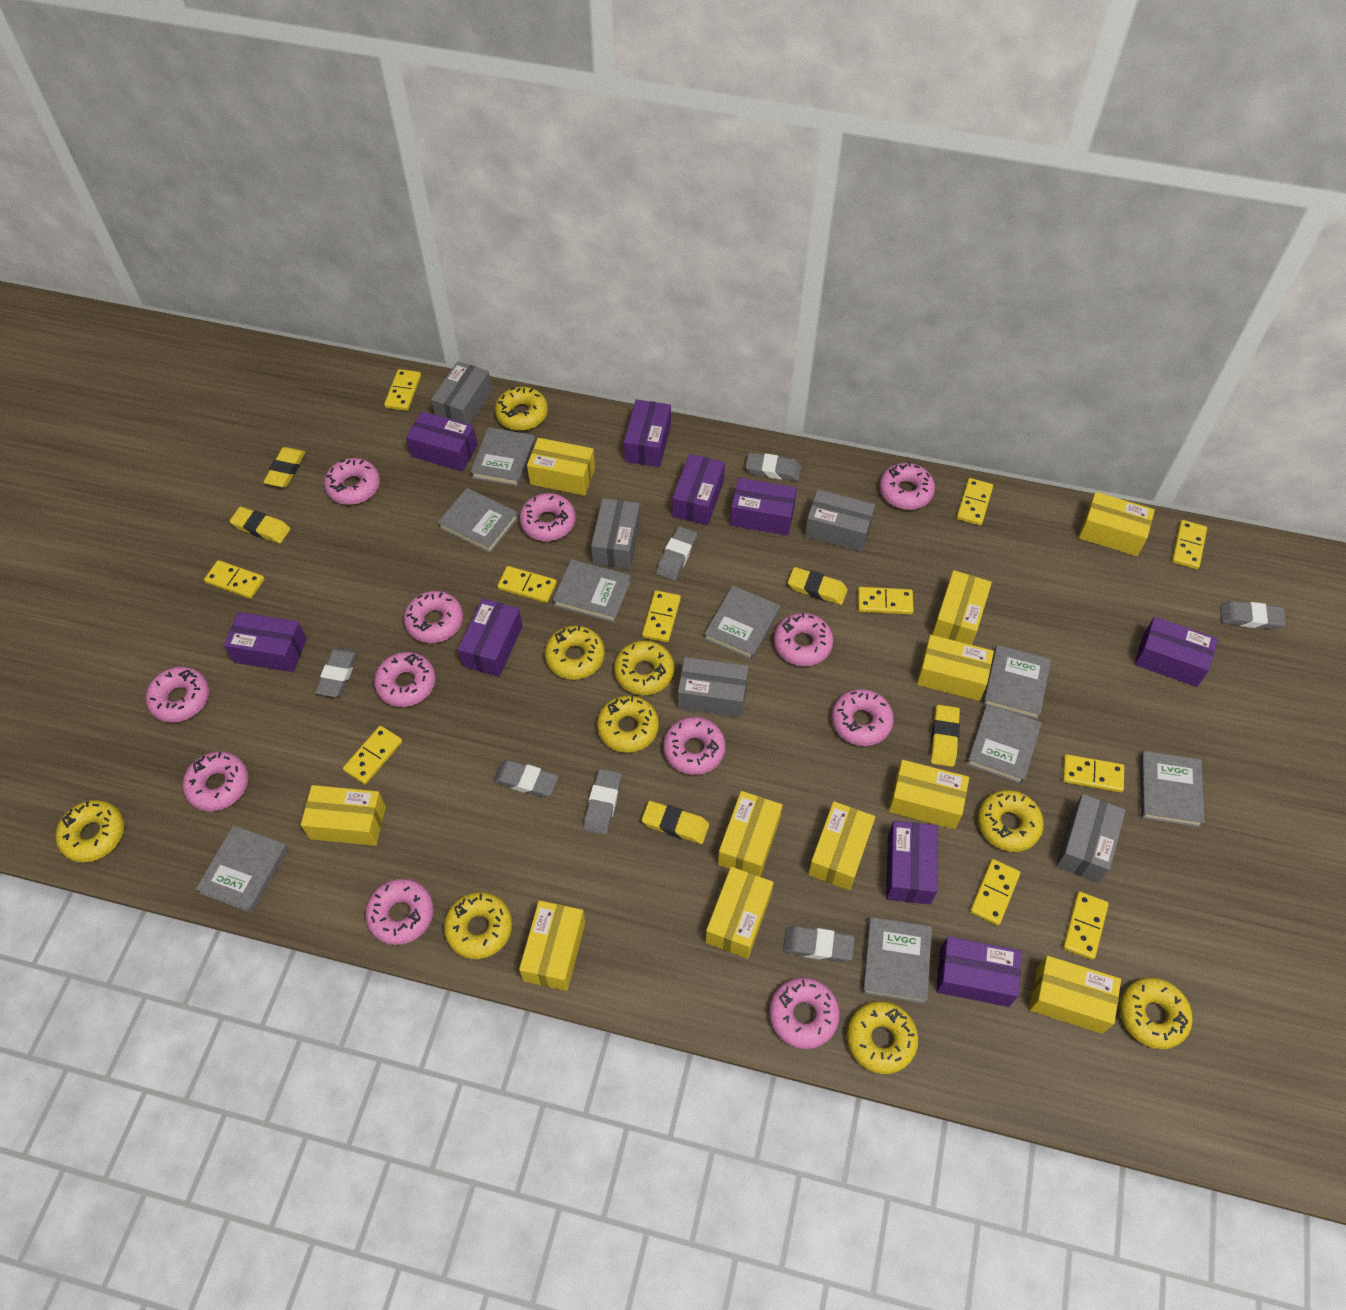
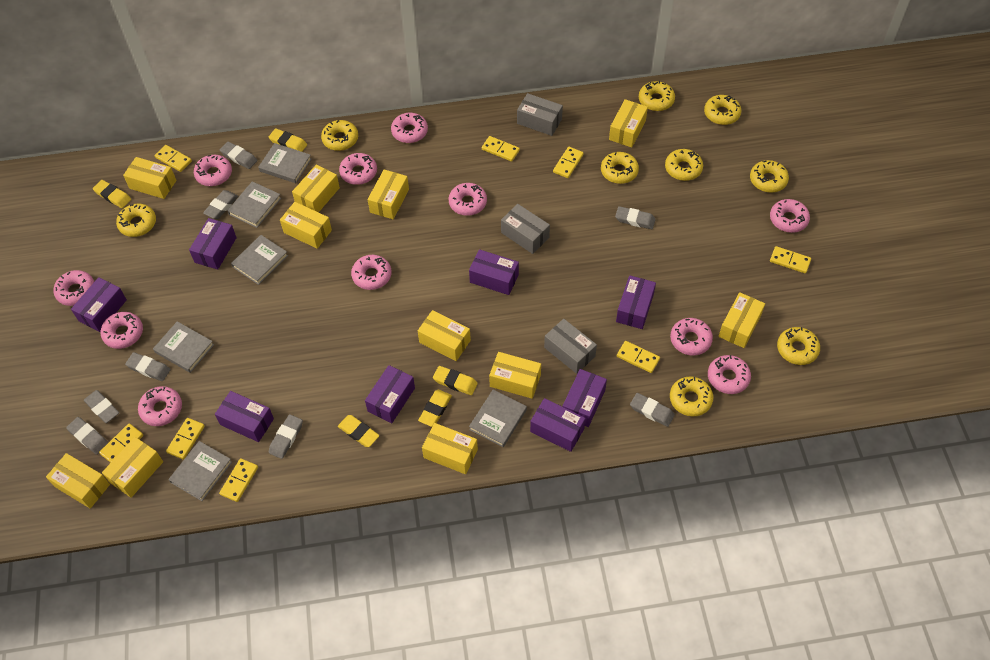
grey book: 9 -> 6
grey box: 5 -> 3
grey eraser: 7 -> 8
pink donut: 12 -> 11
purple box: 9 -> 8
yellow domino: 11 -> 8

